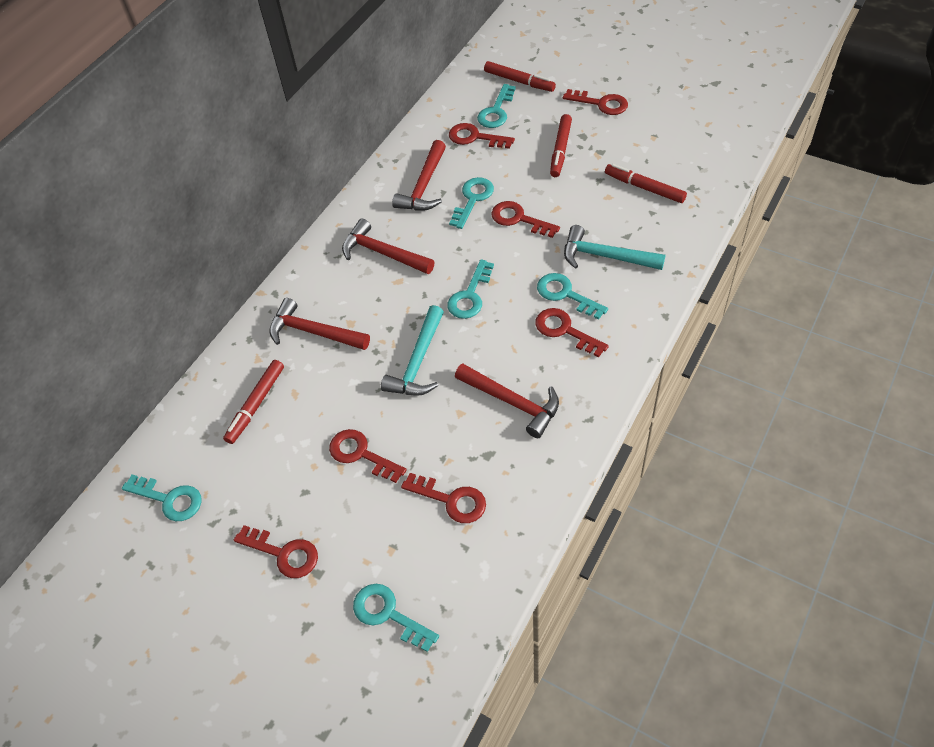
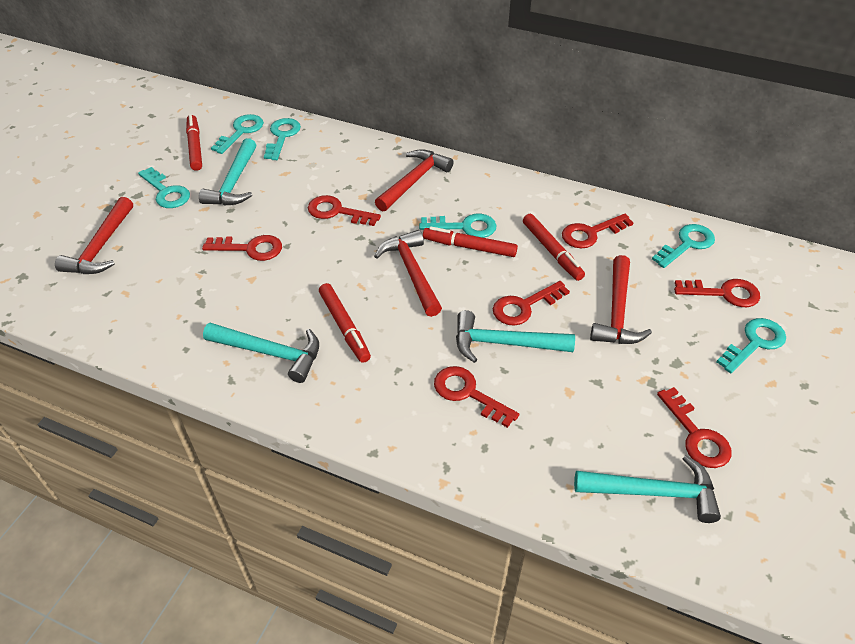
turquoise hammer: 2 -> 4

